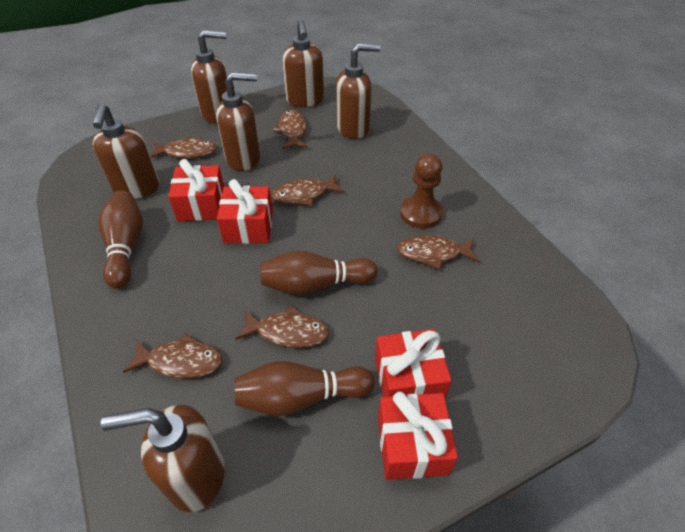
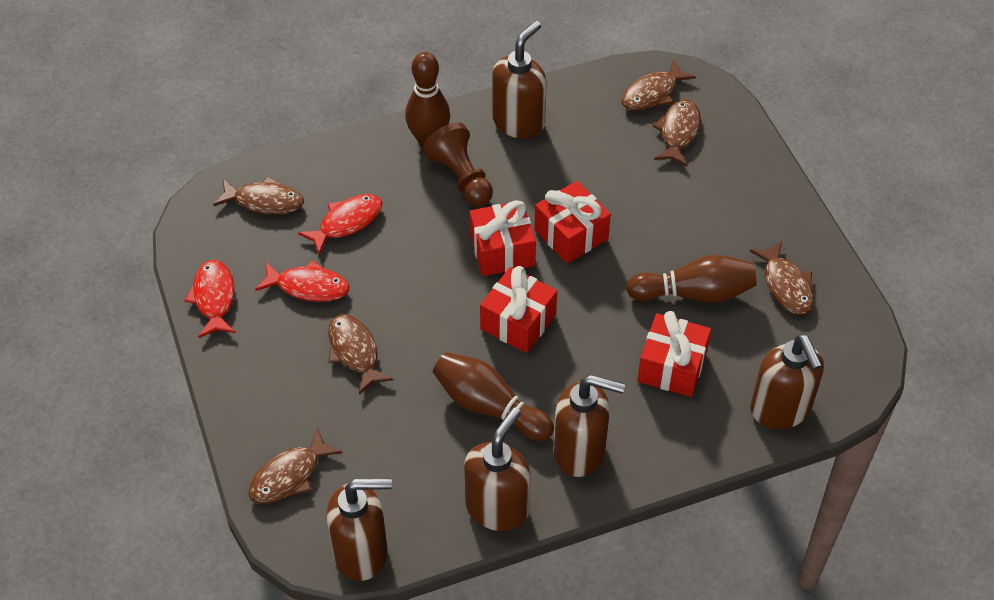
brown soap dispenser: 6 -> 5
red fish: 0 -> 3

